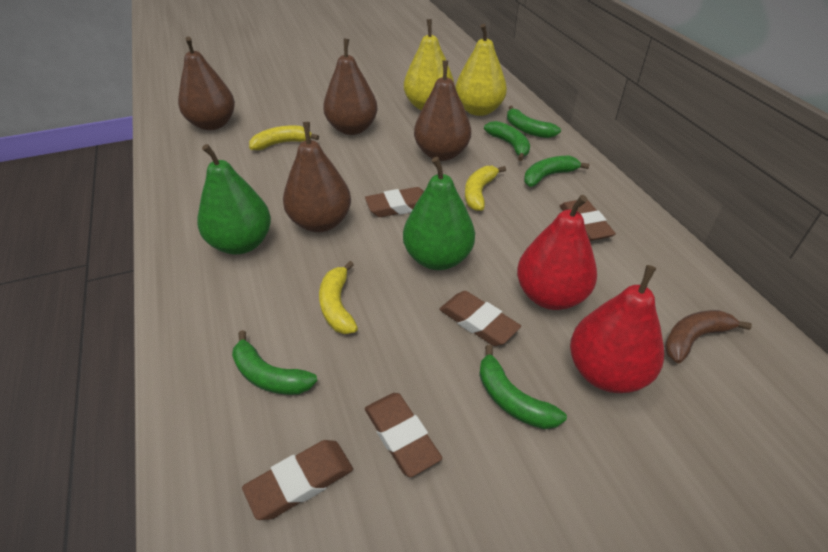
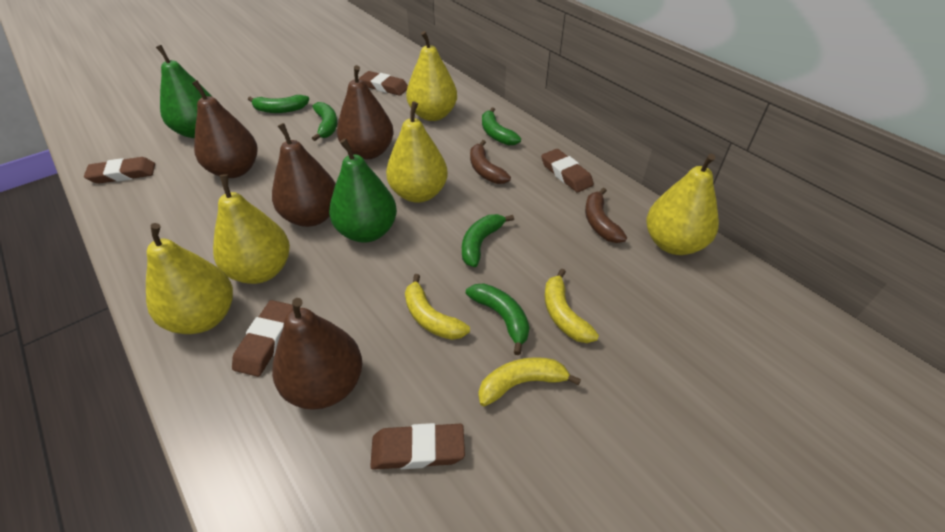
brown banana: 1 -> 2
red pear: 2 -> 0
yellow pear: 2 -> 5

